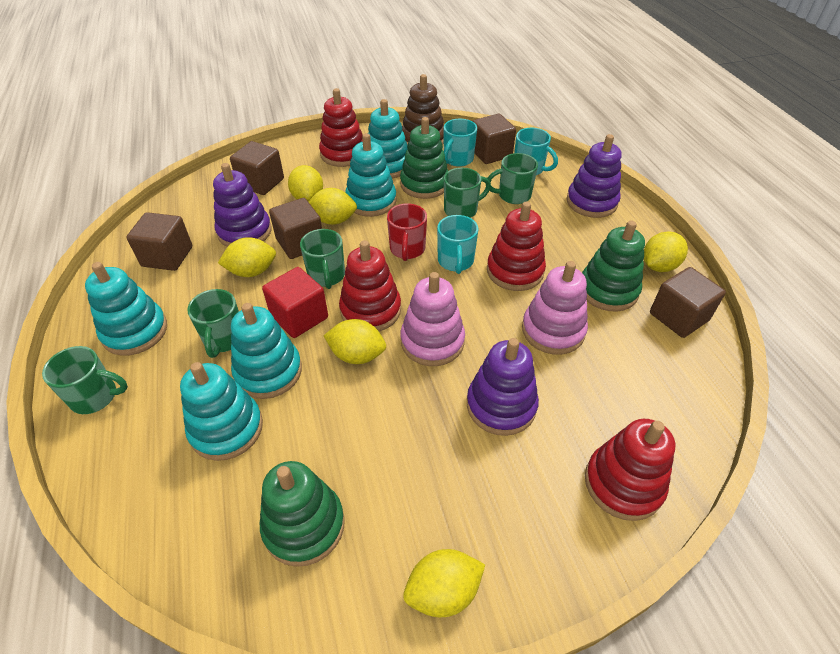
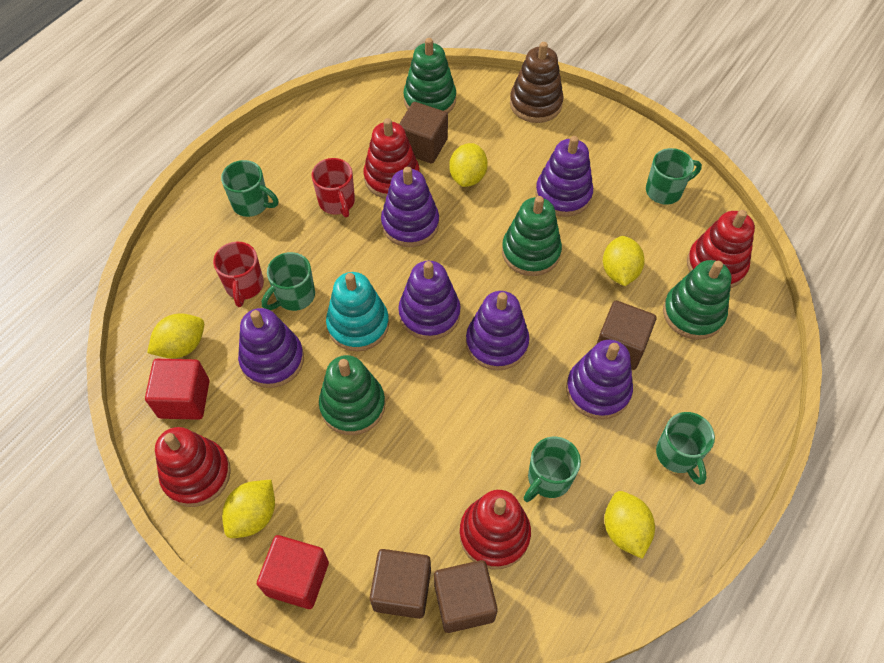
brown cube: 5 -> 4
green stacking toy: 3 -> 4
pink stacking toy: 2 -> 0
purple stacking toy: 3 -> 6
red cube: 1 -> 2
red mug: 1 -> 2
turquoise mug: 3 -> 0
turquoise stacking toy: 5 -> 1
yellow lemon: 6 -> 5

